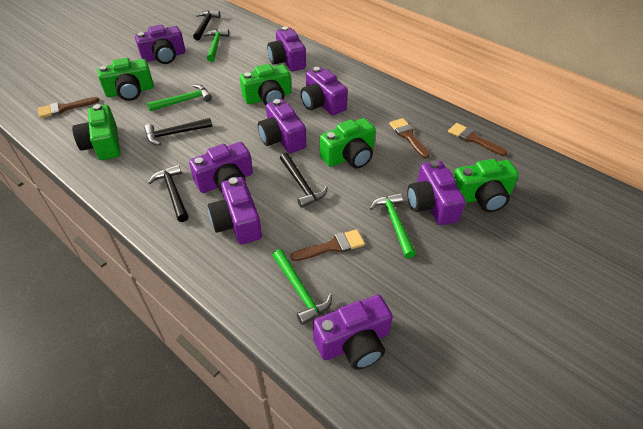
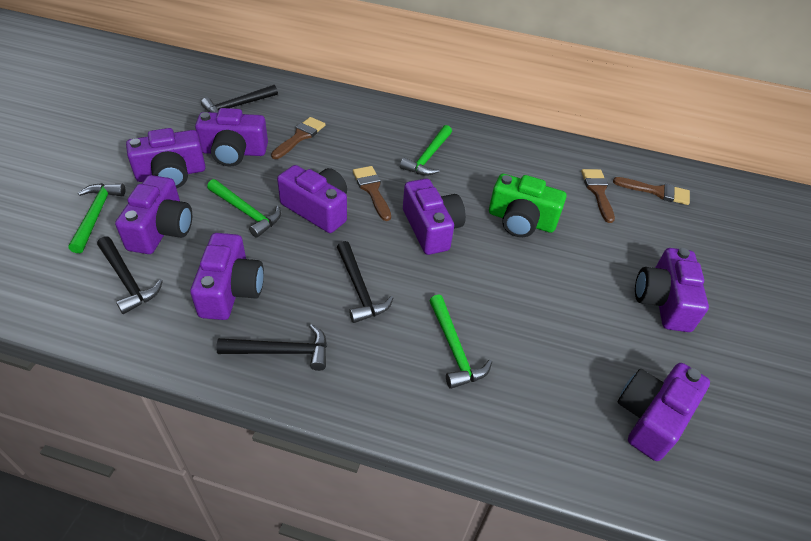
green camera: 5 -> 1

